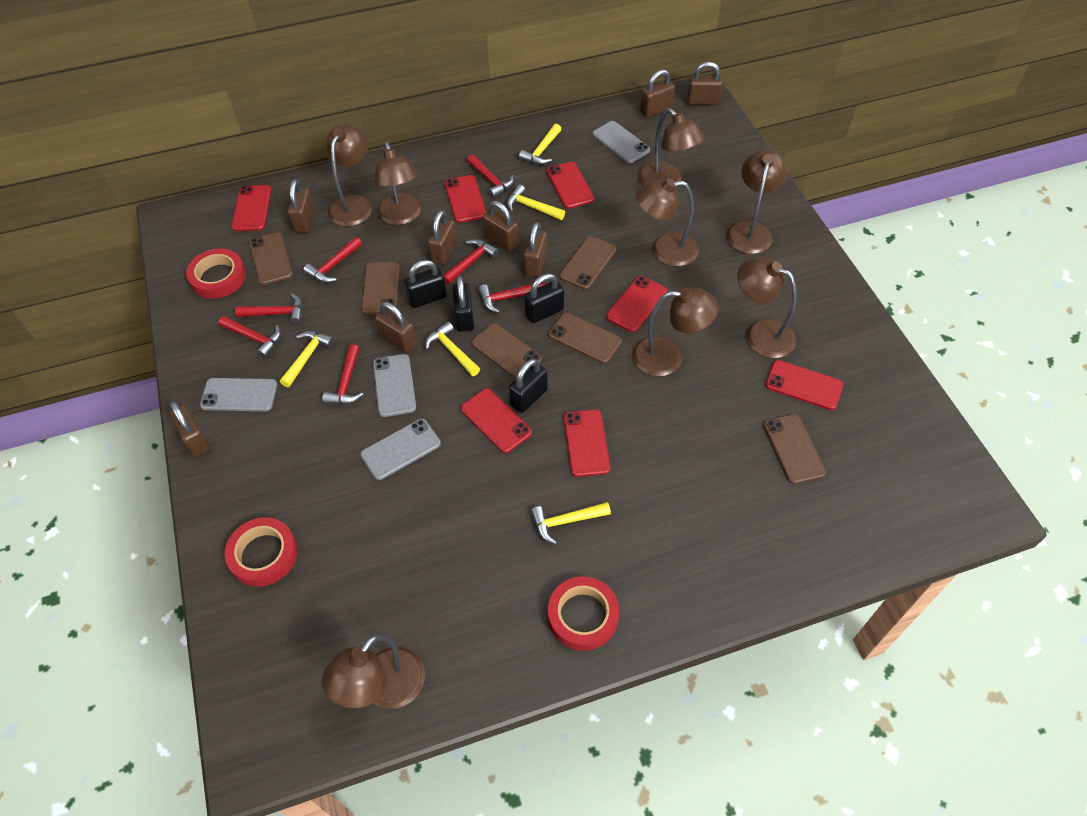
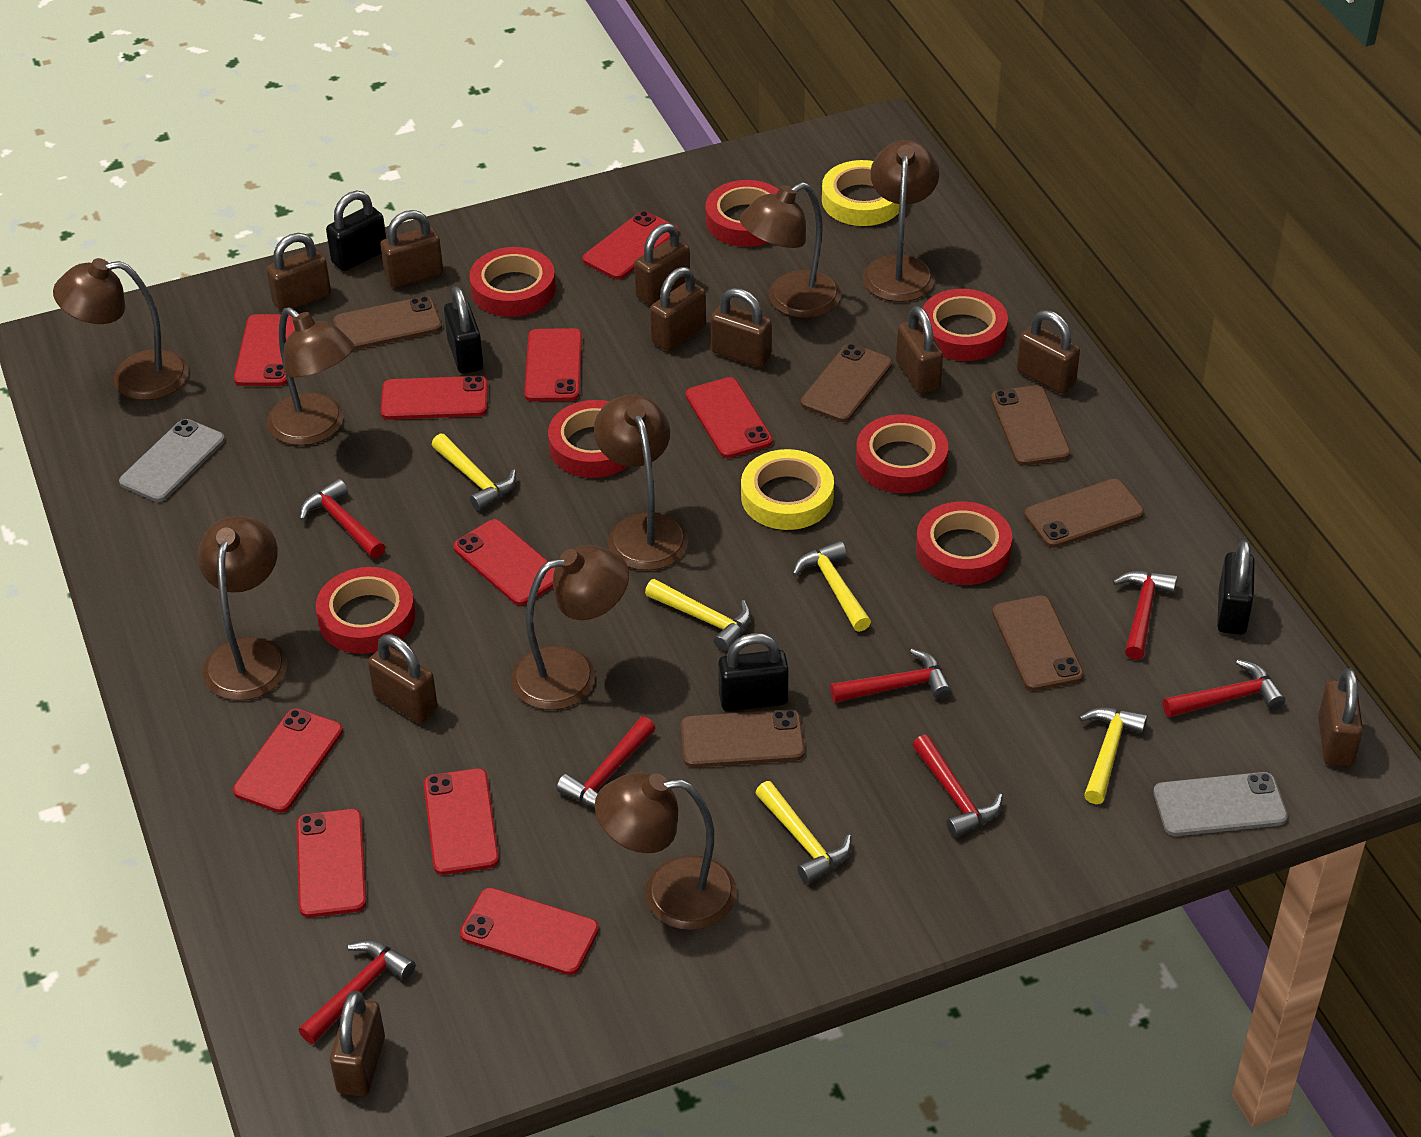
brown padlock: 8 -> 10
grey phone: 4 -> 2
red phone: 7 -> 10
red tape: 3 -> 7
yellow tape: 0 -> 2

